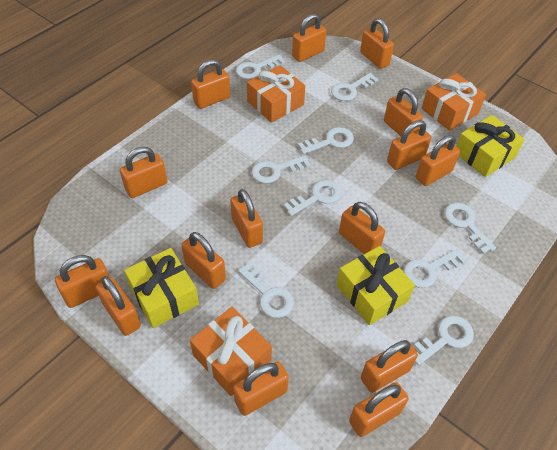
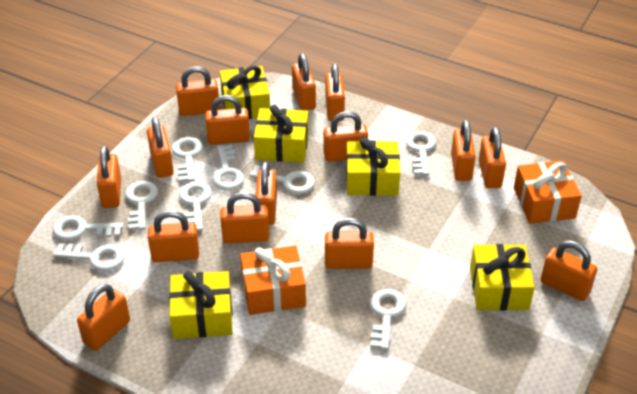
orange gift: 3 -> 2
yellow gift: 3 -> 5

